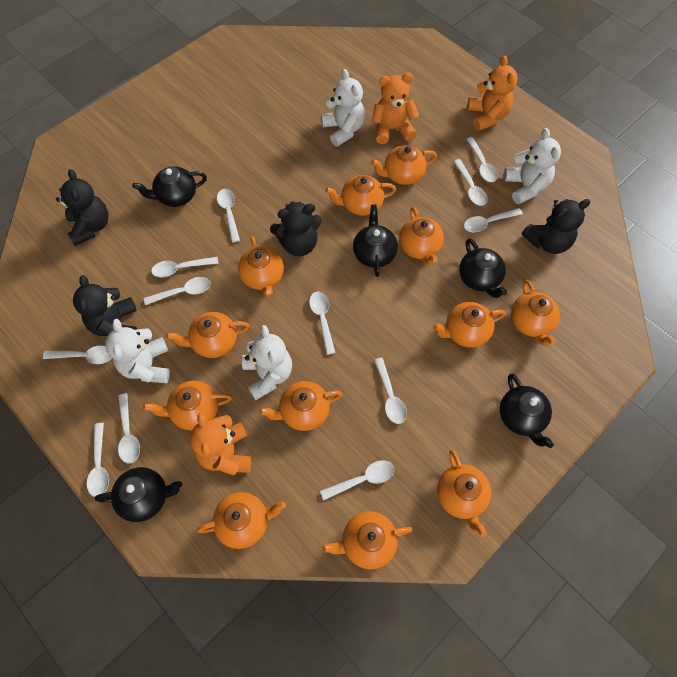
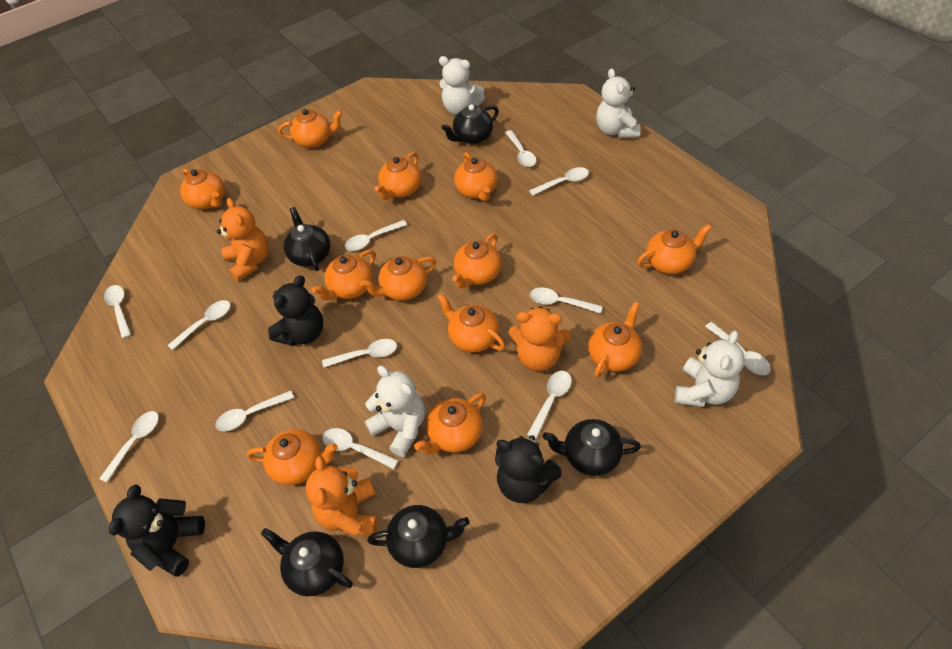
black teddy bear: 4 -> 3

